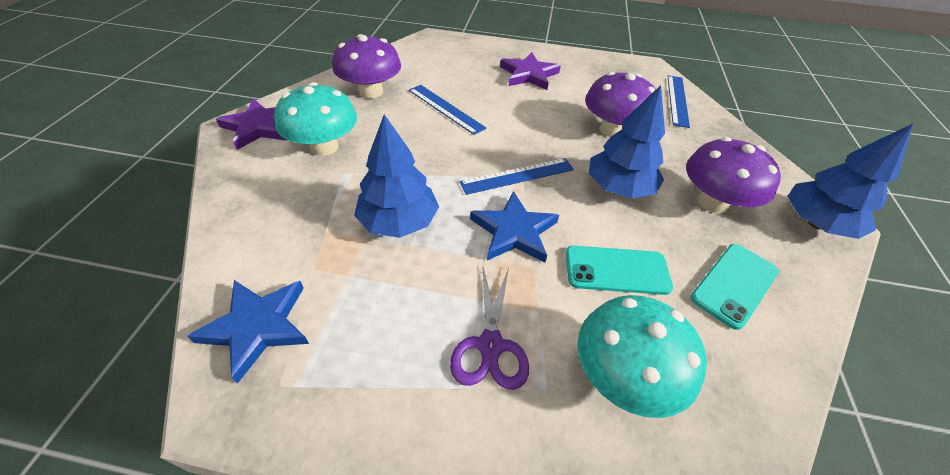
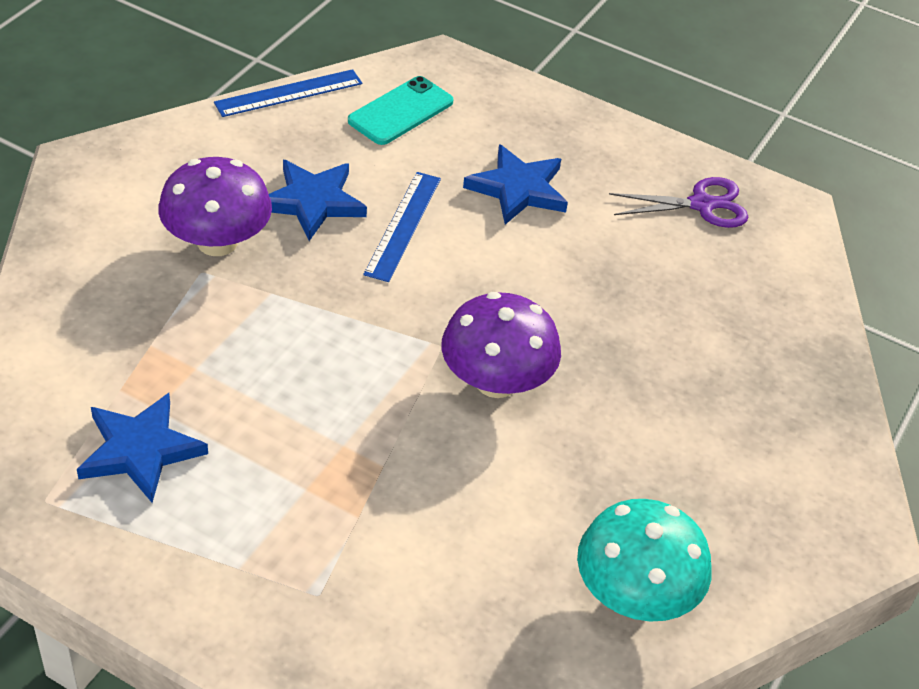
blue ruler: 3 -> 2
blue star: 2 -> 3
blue tree: 3 -> 0
purple mushroom: 3 -> 2
purple star: 2 -> 0
turquoise mushroom: 2 -> 1
turquoise phone: 2 -> 1

